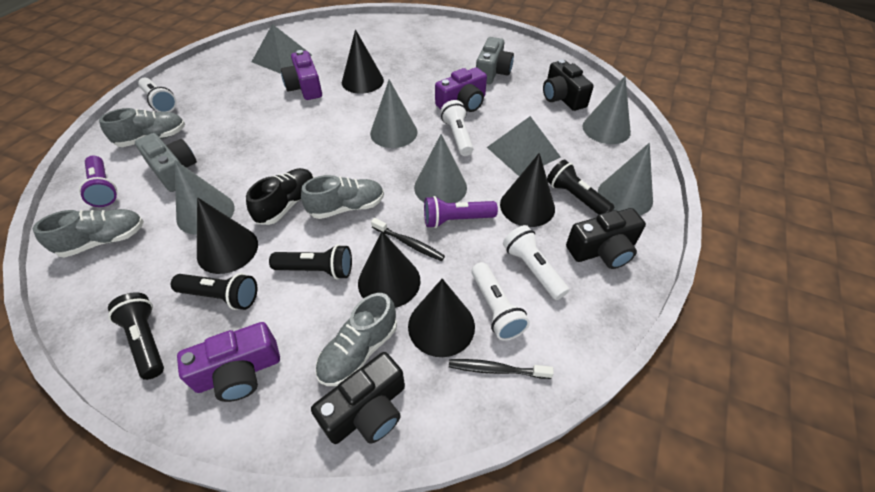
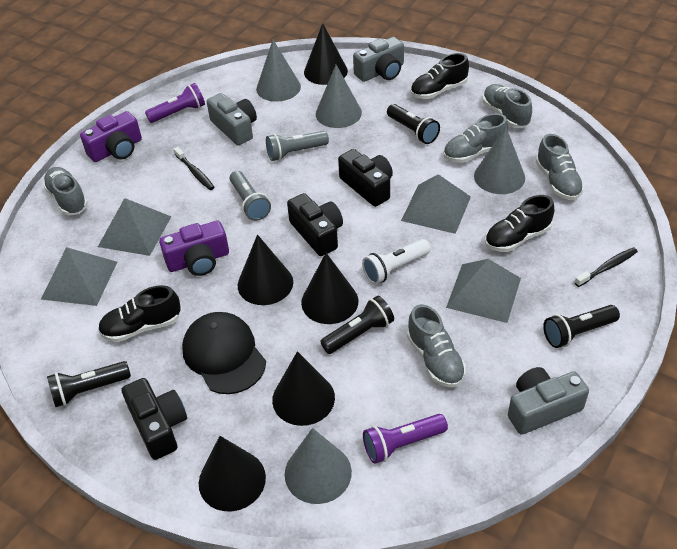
black cap: 0 -> 1
black shoe: 1 -> 3
grey camera: 2 -> 3
grey cone: 5 -> 4
grey flashlight: 0 -> 2
grey pyramid: 2 -> 4
grey shoe: 4 -> 5
purple camera: 3 -> 2
white flashlight: 4 -> 1

